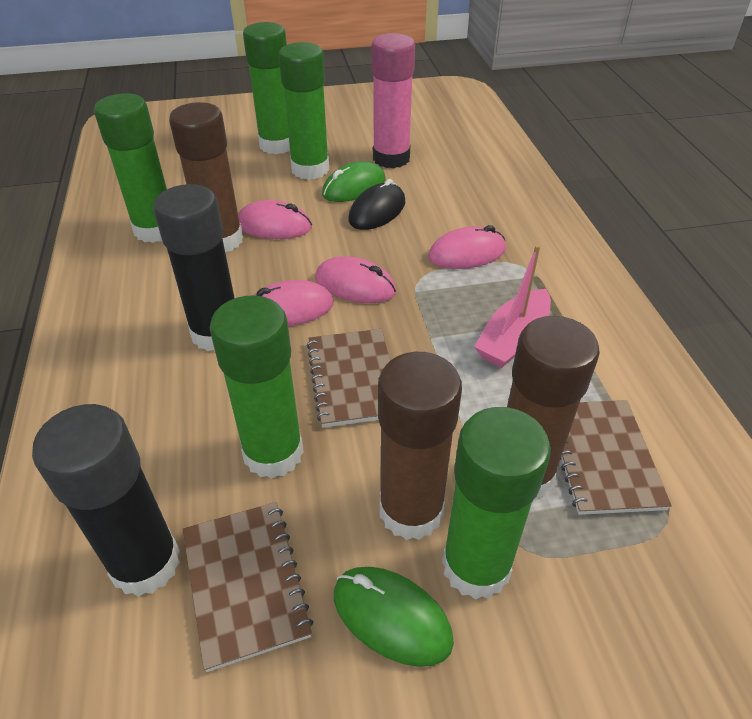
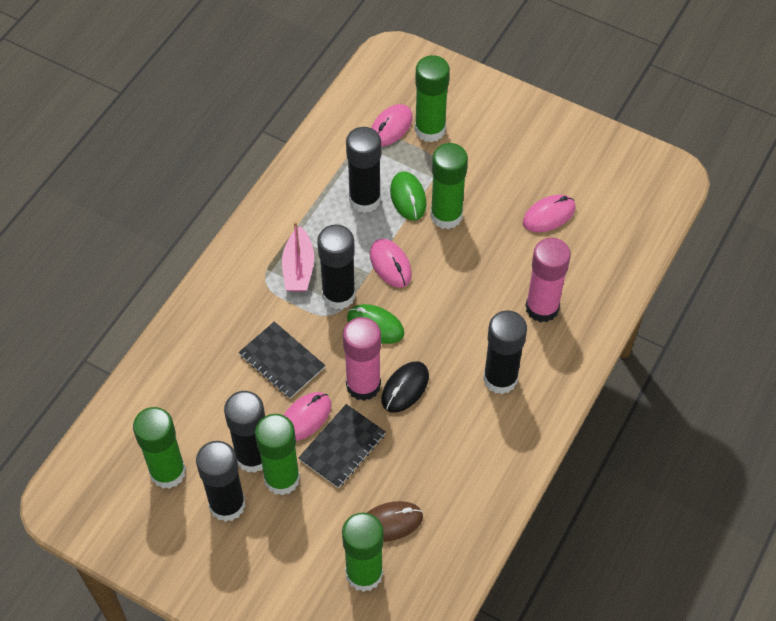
black glue stick: 2 -> 5
black notebook: 0 -> 2
brown glue stick: 3 -> 0
brown mouse: 0 -> 1
brown notebook: 3 -> 0
pink glue stick: 1 -> 2

